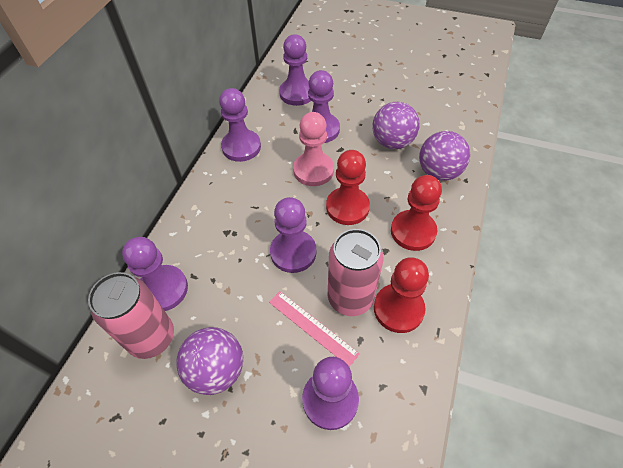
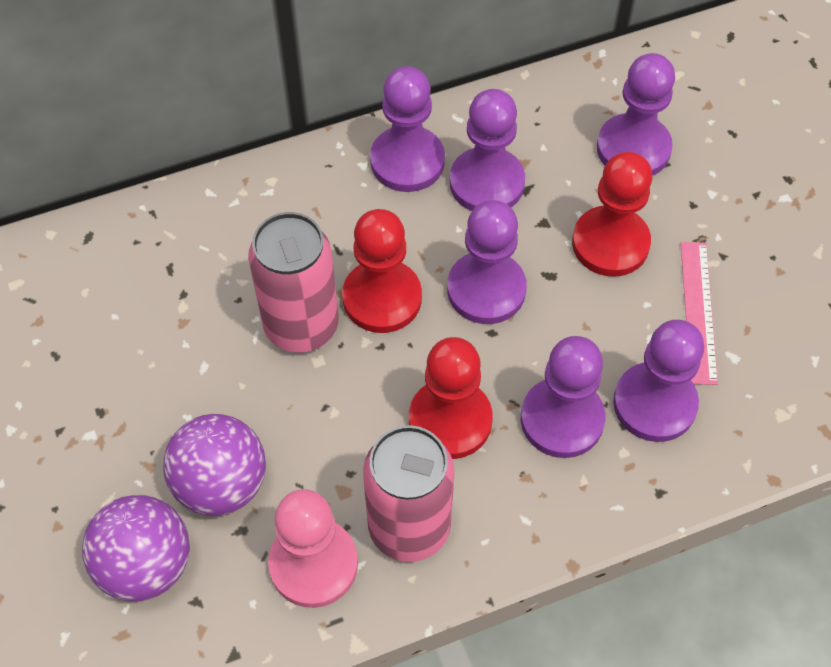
purple ball: 3 -> 2

